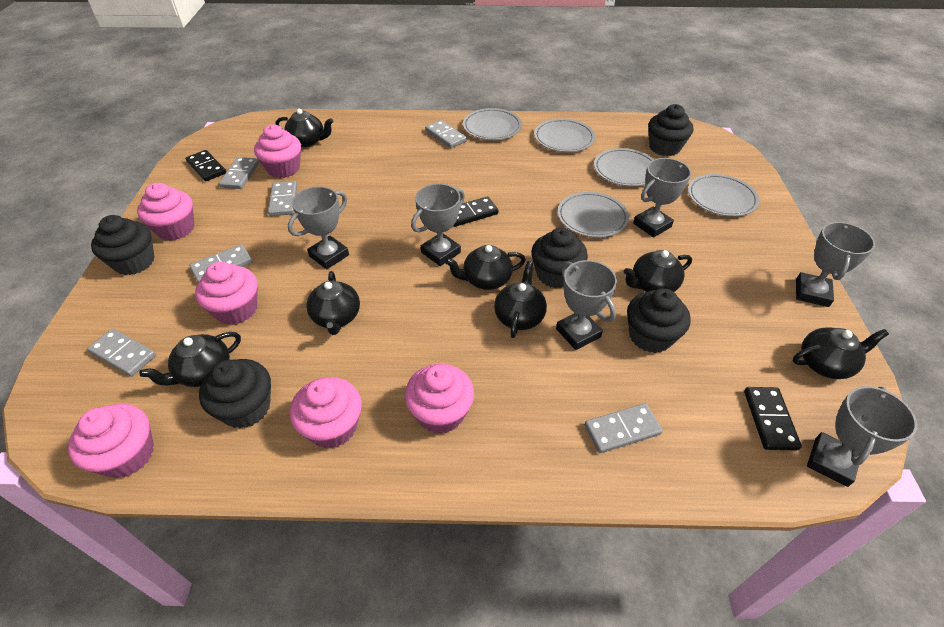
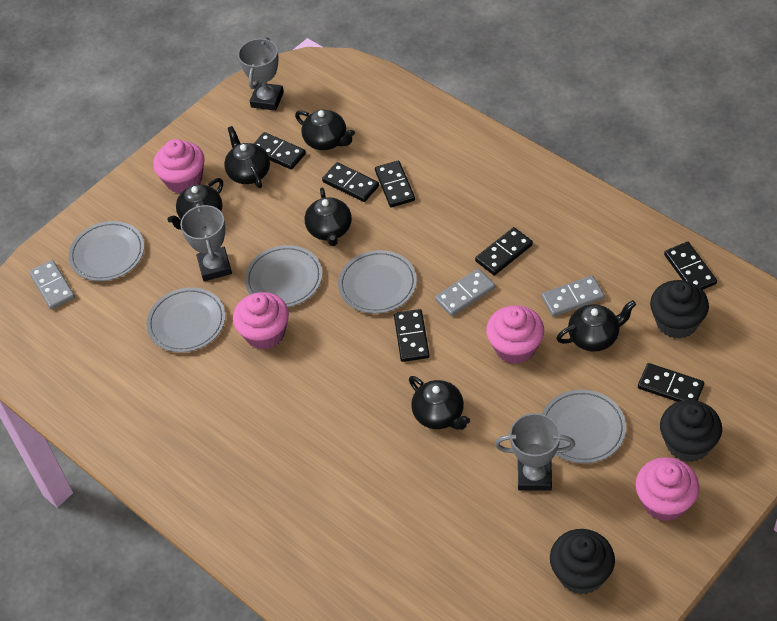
black cupcake: 5 -> 3
black domino: 3 -> 7
black teapot: 7 -> 6
grey domino: 6 -> 3
grey trophy: 6 -> 3
pink cupcake: 6 -> 4

